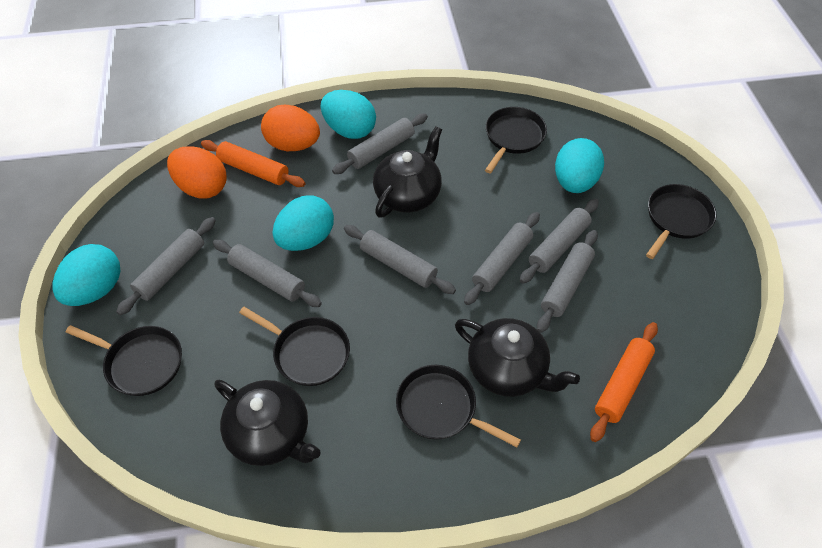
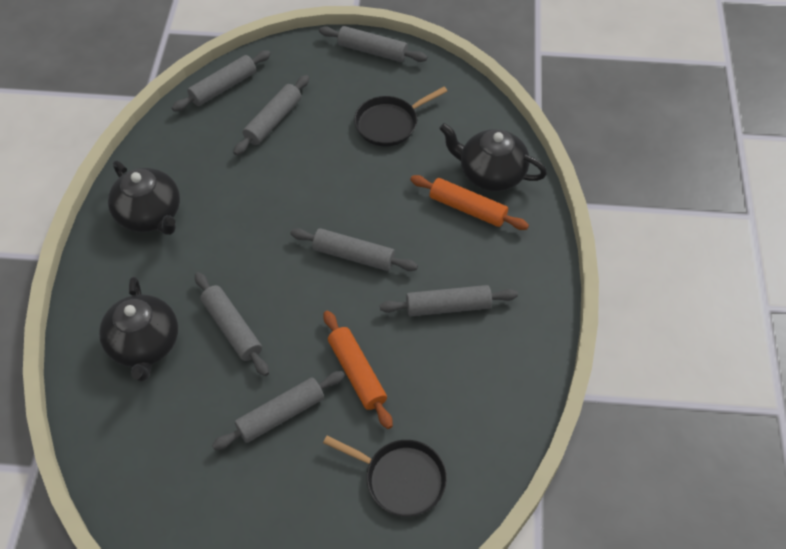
black pan: 5 -> 2
orange egg: 2 -> 0
turquoise egg: 4 -> 0

